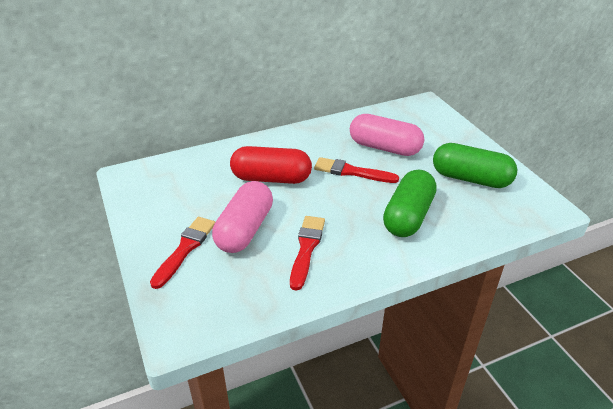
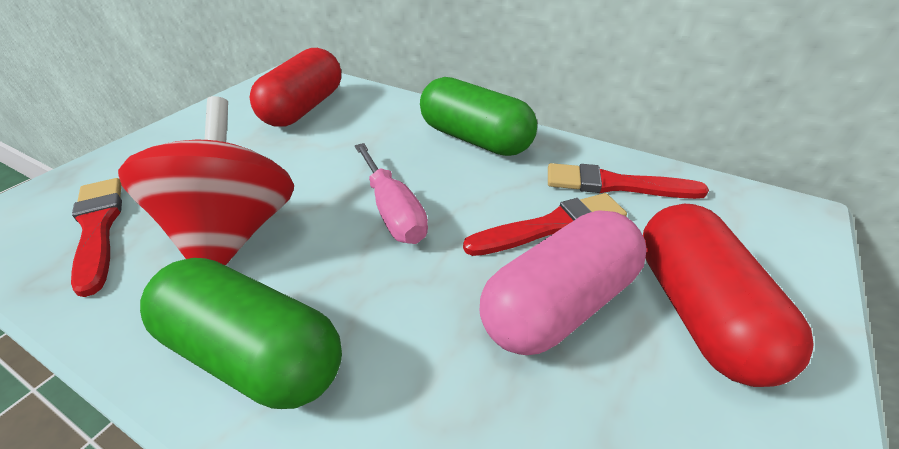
pink capsule: 2 -> 1
pink screwdriver: 0 -> 1
red capsule: 1 -> 2
red spinning top: 0 -> 1

